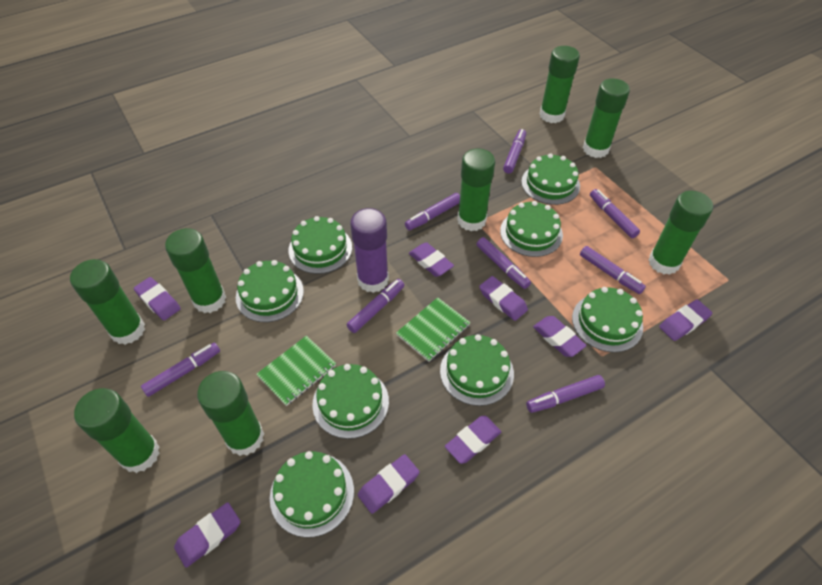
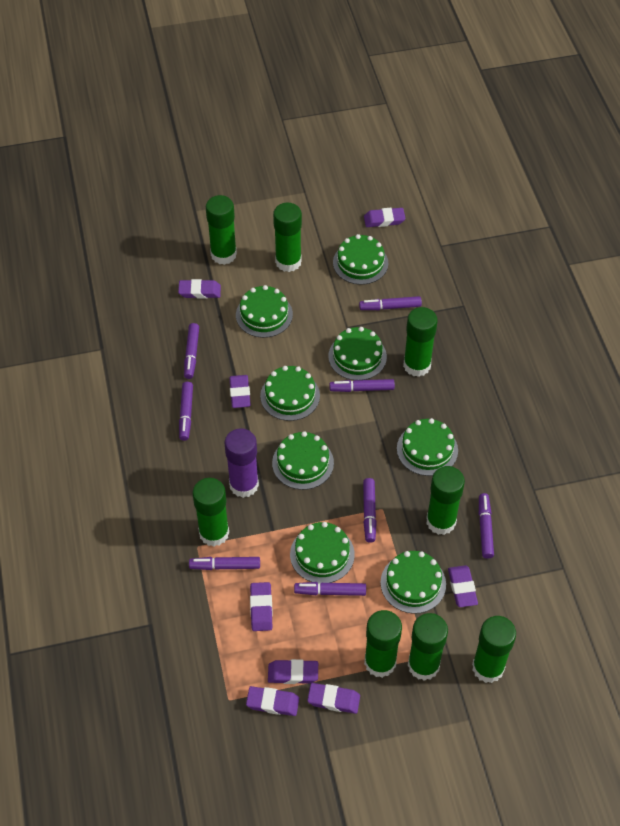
green notebook: 2 -> 0

